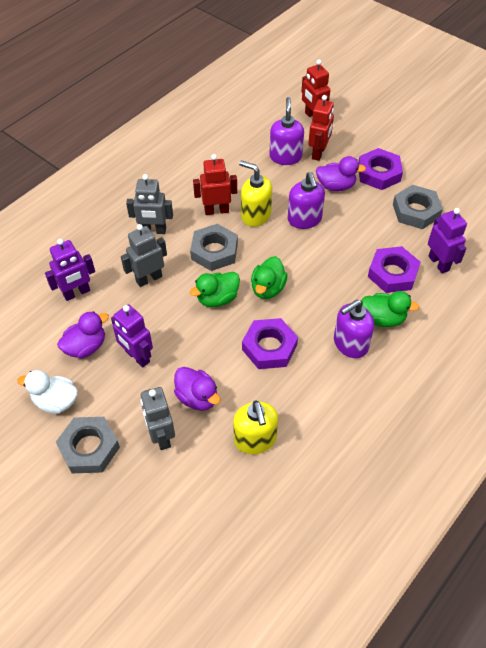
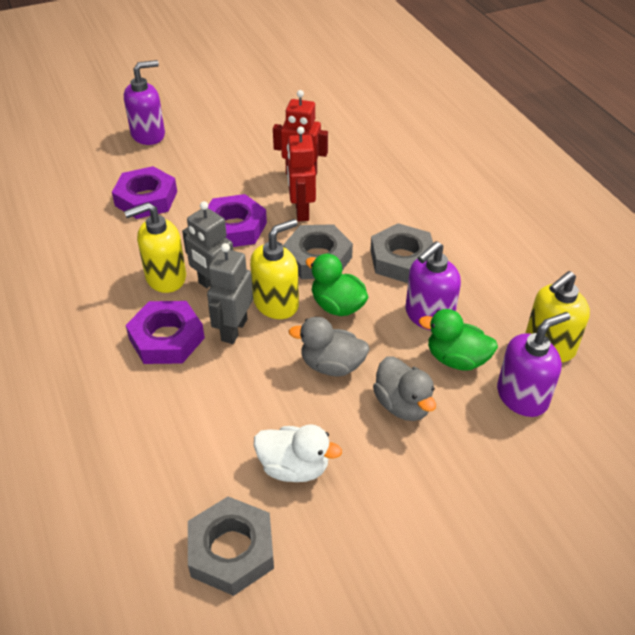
green duck: 3 -> 2
grey duck: 0 -> 2
grey robot: 3 -> 2
purple duck: 3 -> 0
purple robot: 3 -> 0
red robot: 3 -> 2
yellow soap dispenser: 2 -> 3

